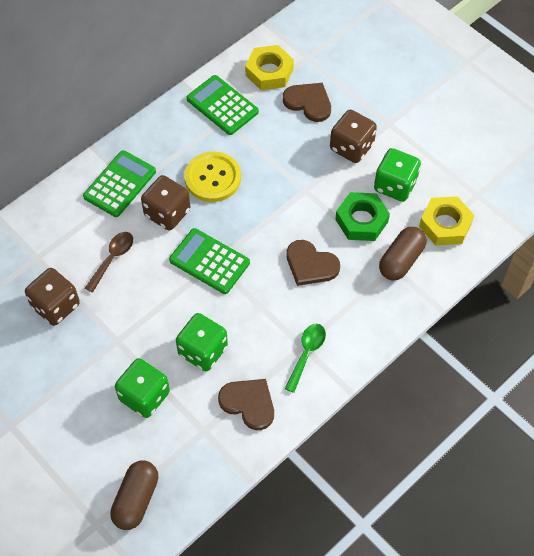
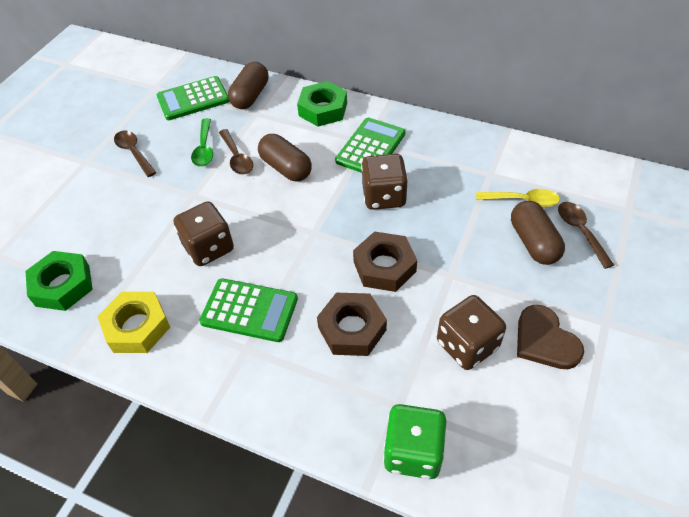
brown capsule: 2 -> 3
brown heart: 3 -> 1
brown nut: 0 -> 2
brown spoon: 1 -> 3
green dice: 3 -> 1
green nut: 1 -> 2
yellow button: 1 -> 0
yellow nut: 2 -> 1
yellow spoon: 0 -> 1

